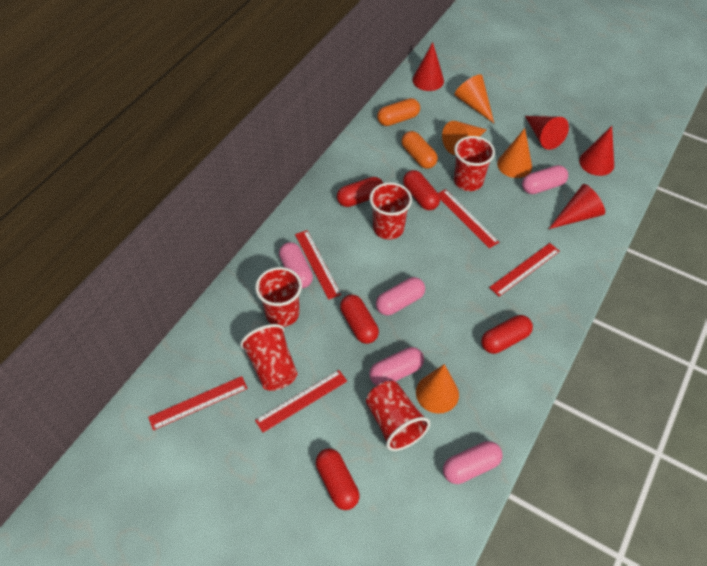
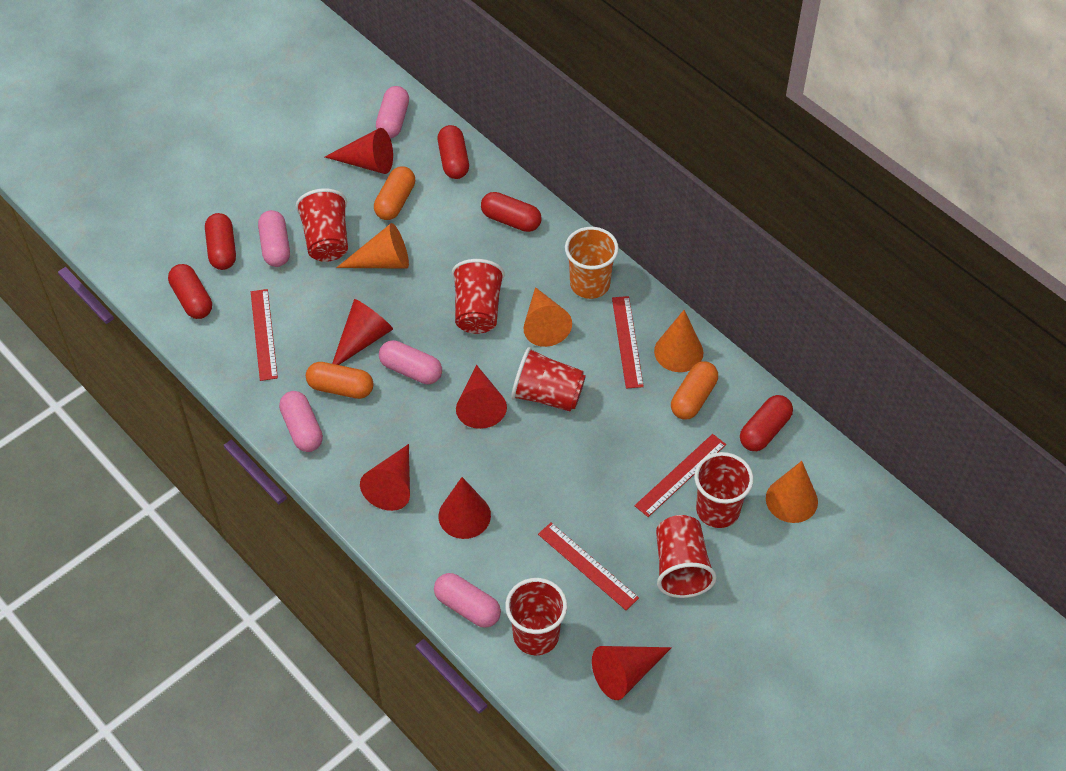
orange capsule: 2 -> 3
orange cup: 0 -> 1
red cone: 4 -> 6
red cup: 5 -> 6
red ruler: 5 -> 4

